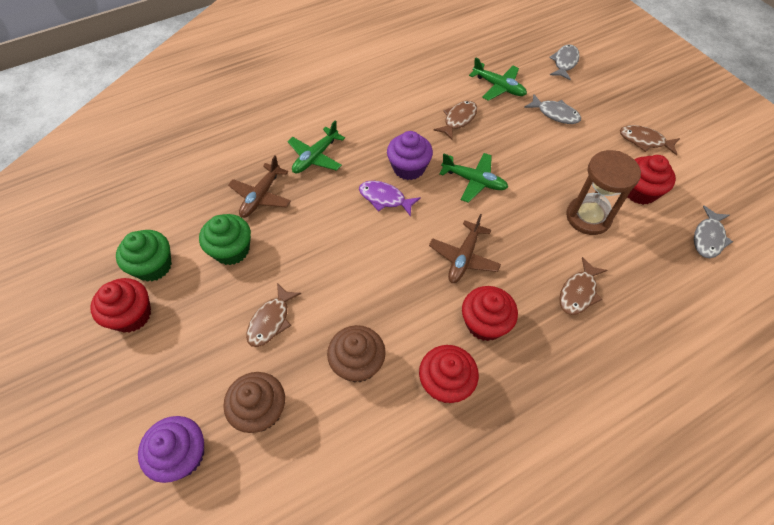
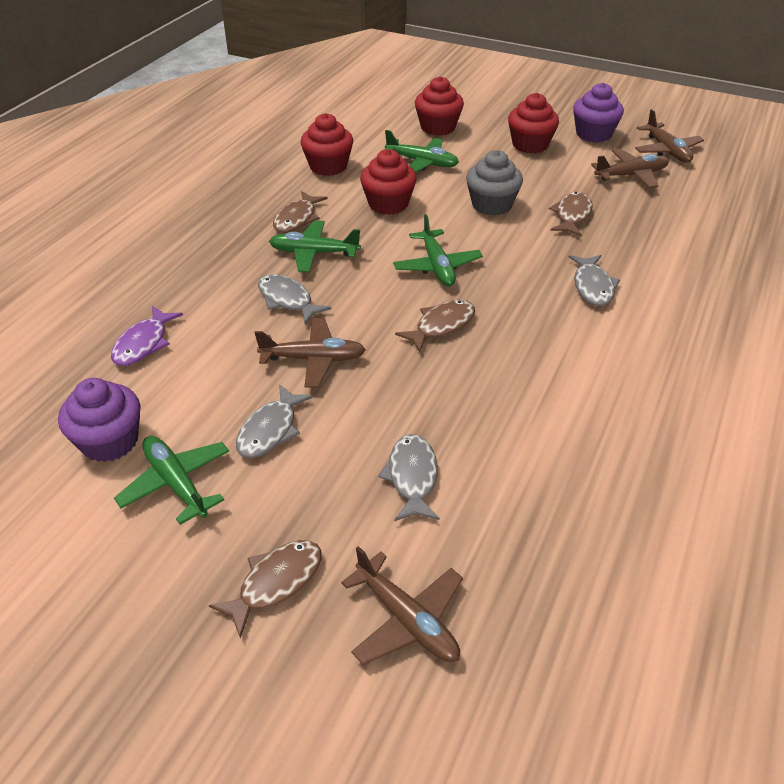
brown cupcake: 2 -> 0
brown hourglass: 1 -> 0
brown plane: 2 -> 4
green cupcake: 2 -> 0
green plane: 3 -> 4
grey cupcake: 0 -> 1
grey fish: 3 -> 4

